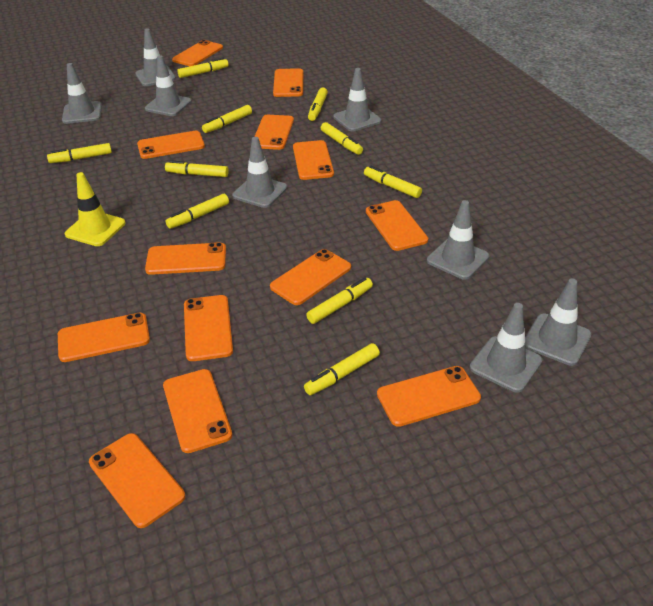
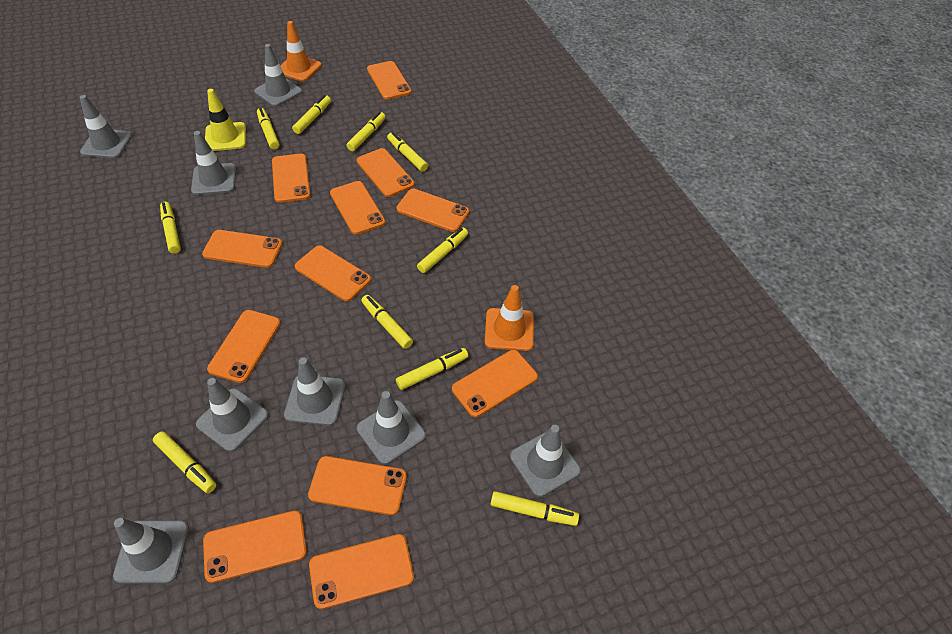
orange phone: 13 -> 12
orange traffic cone: 0 -> 2

